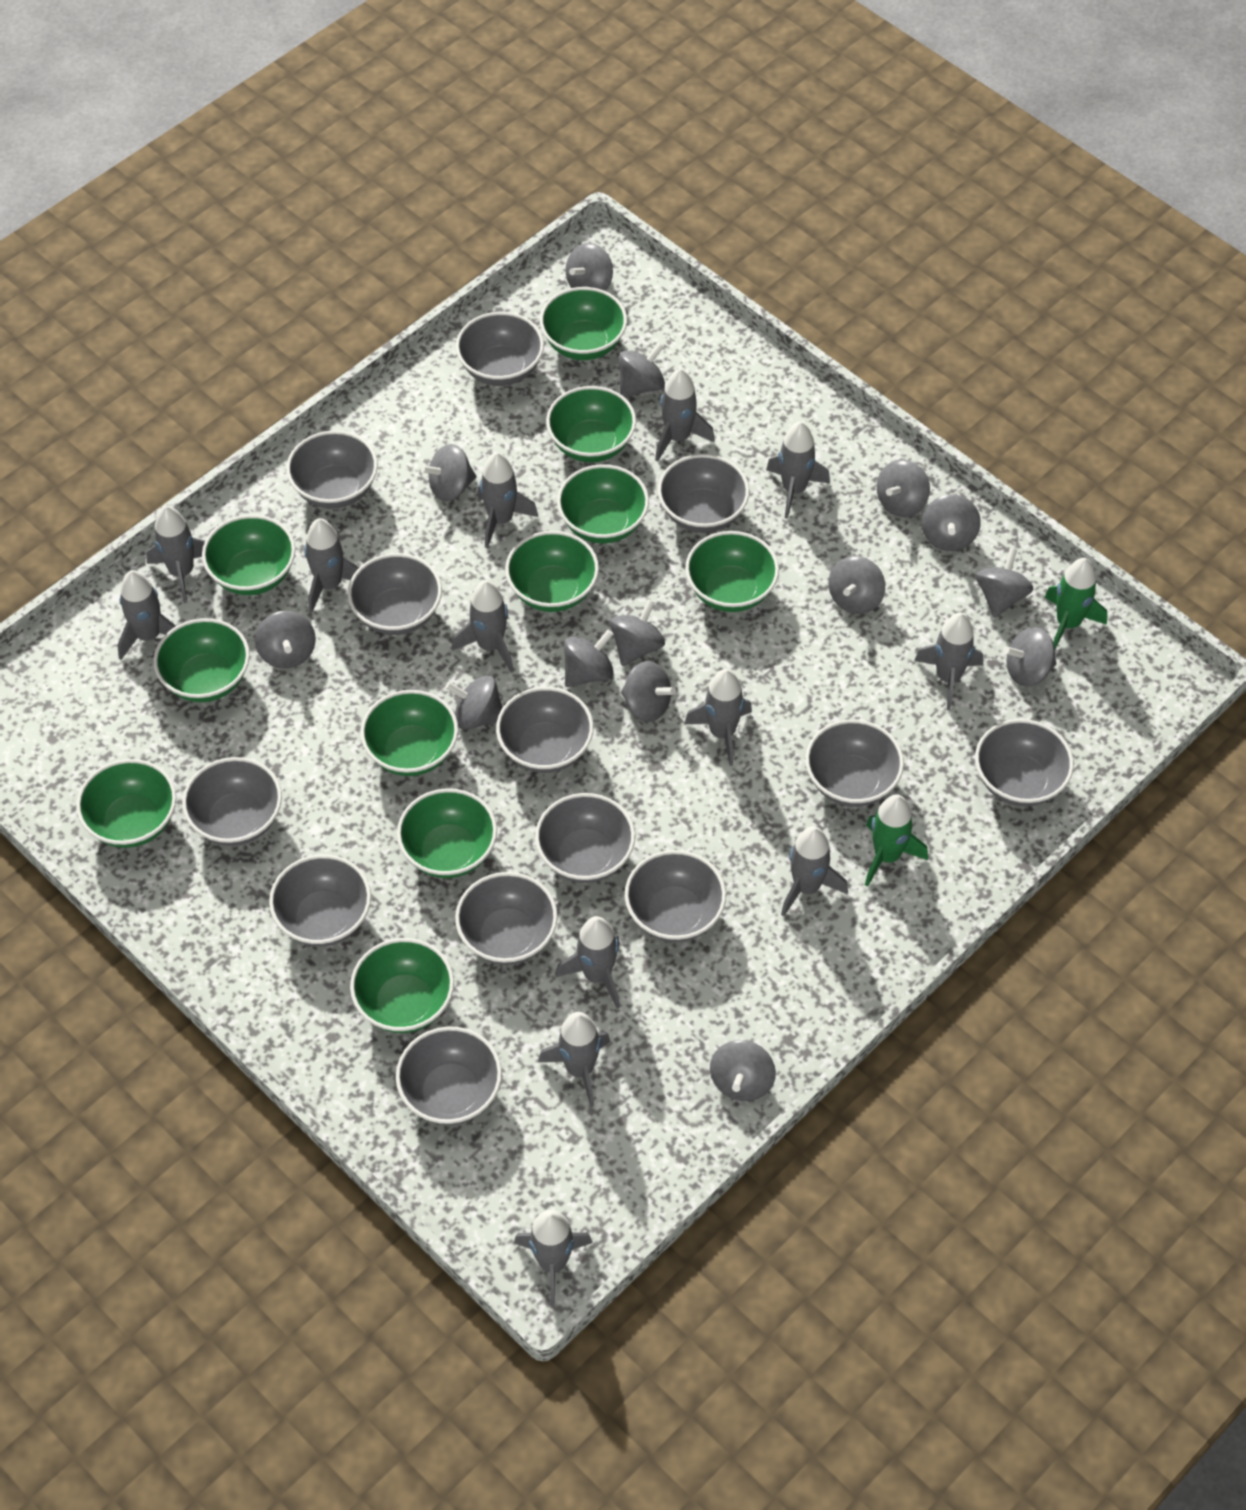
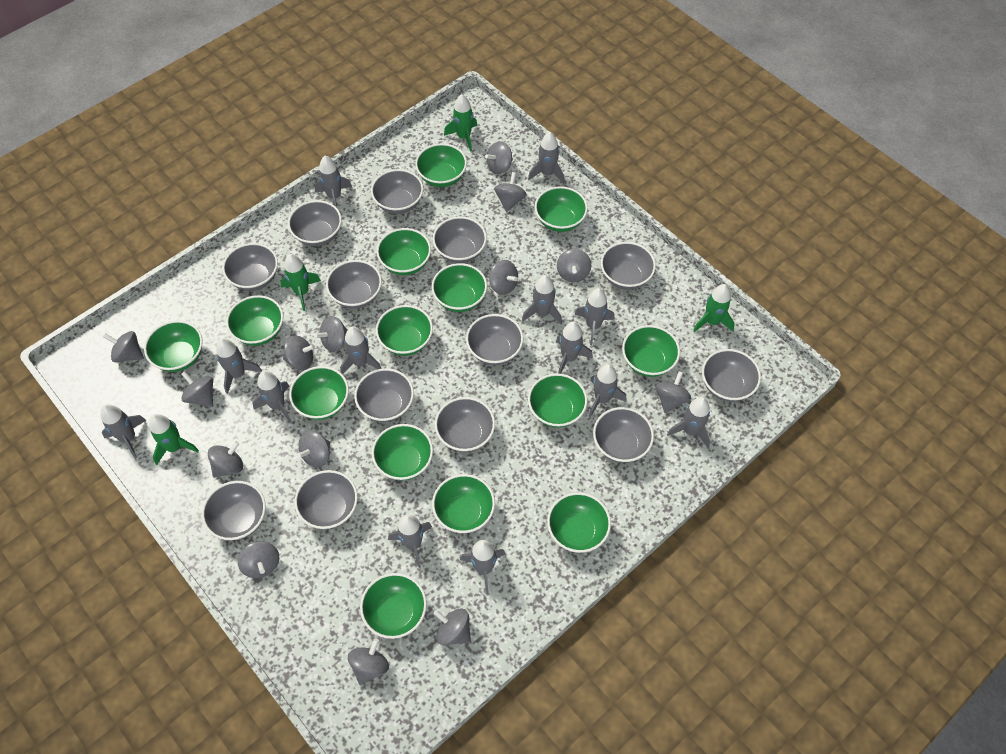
green bowl: 11 -> 14
green rocket: 2 -> 4

